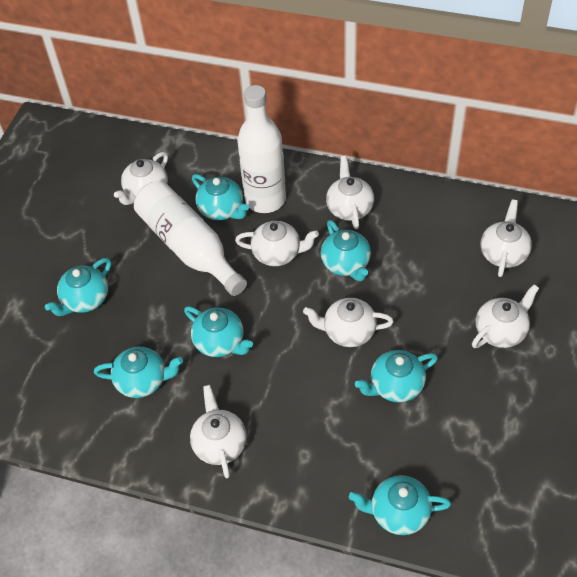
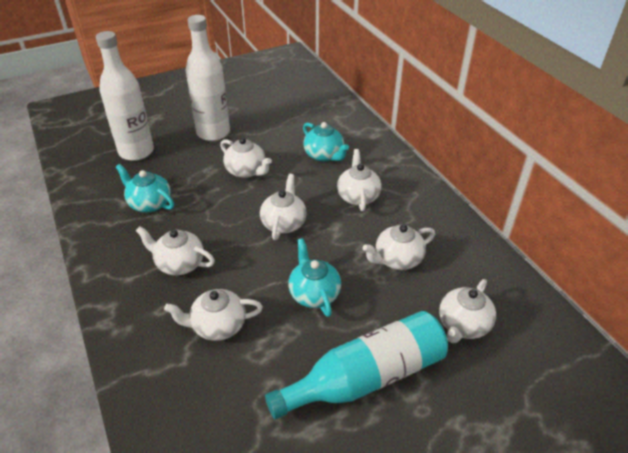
turquoise bottle: 0 -> 1
turquoise teapot: 7 -> 3

